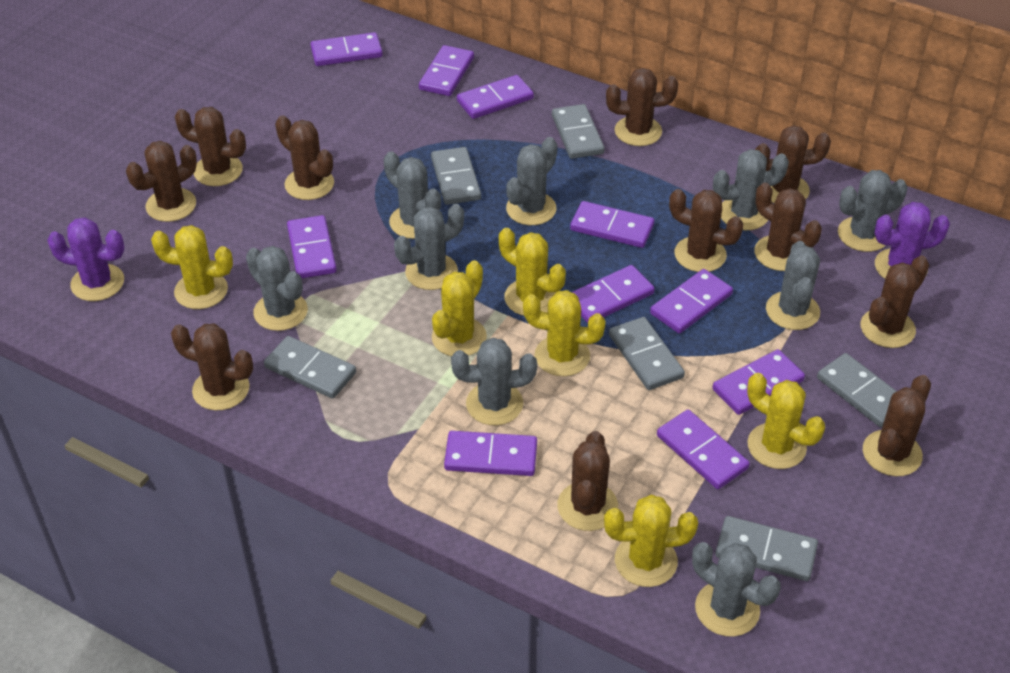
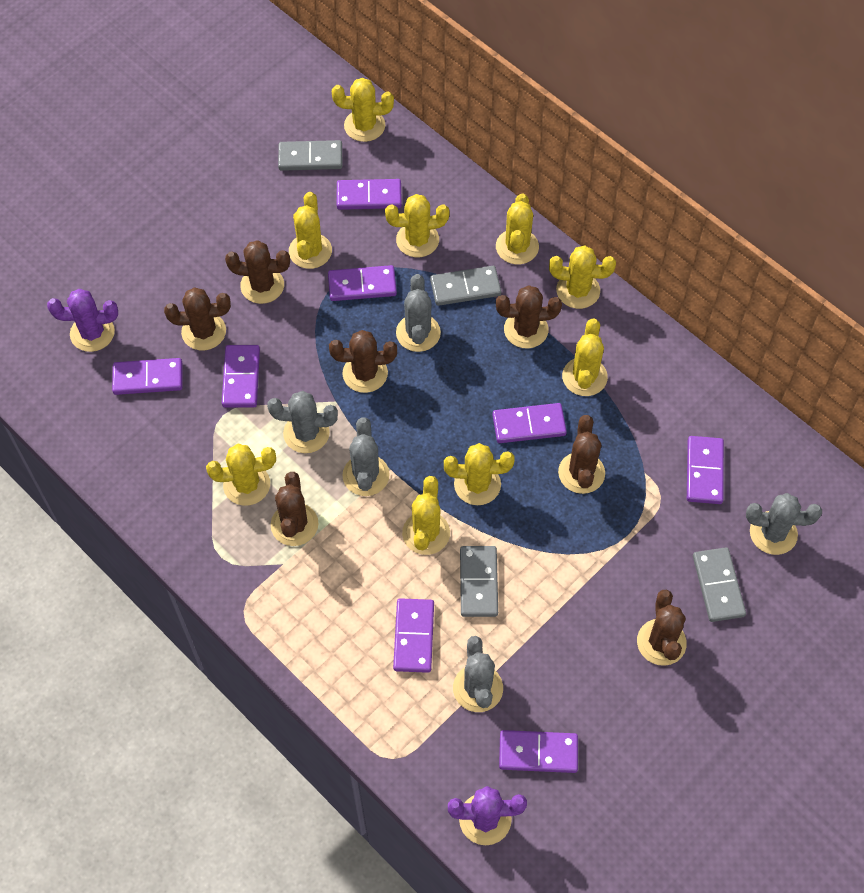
brown cactus: 11 -> 7
grey cactus: 9 -> 5
grey domino: 6 -> 4
purple domino: 10 -> 8
yellow cactus: 6 -> 9

